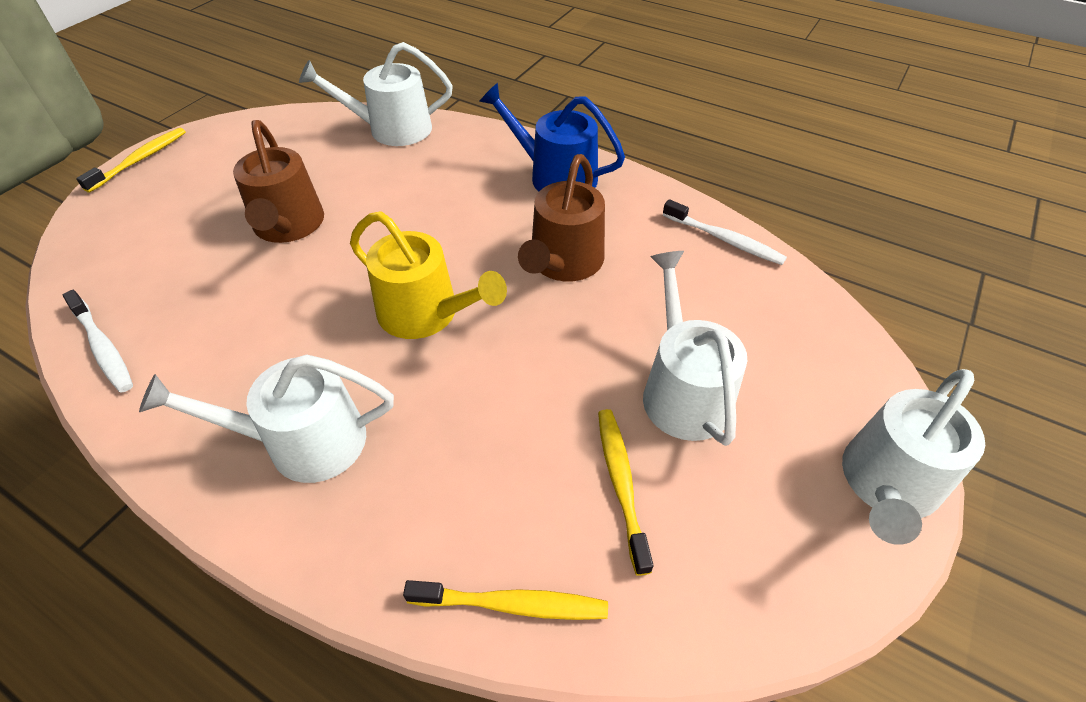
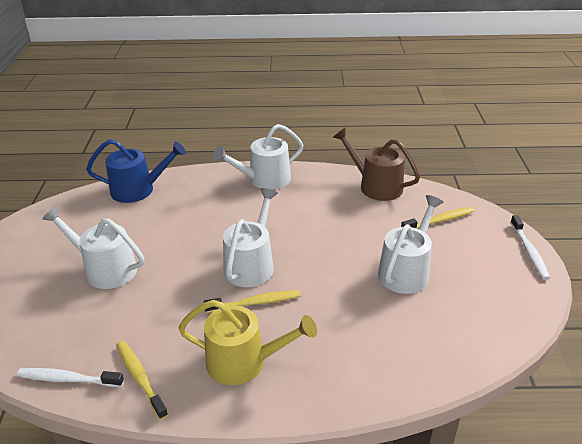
brown watering can: 2 -> 1

